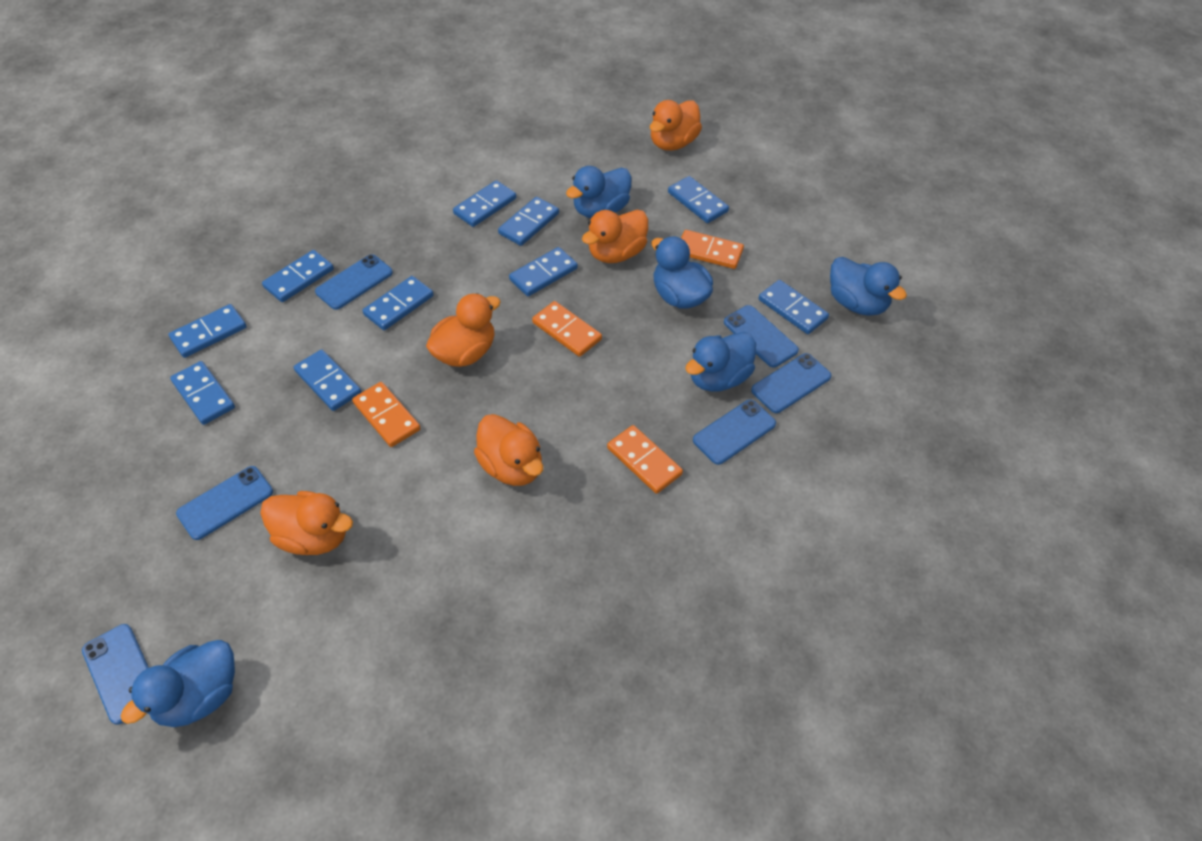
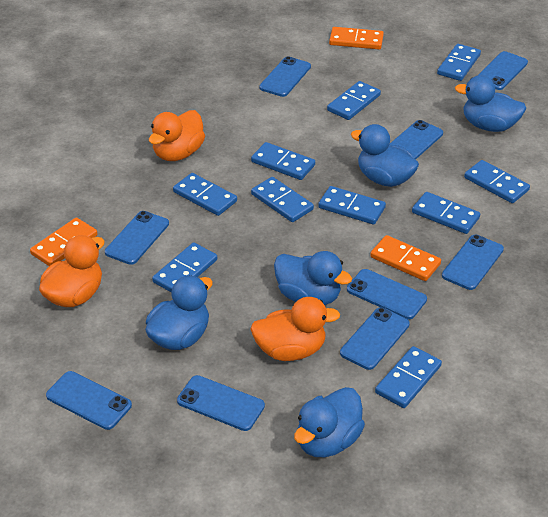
blue phone: 6 -> 9
orange domino: 4 -> 3
orange duck: 5 -> 3

